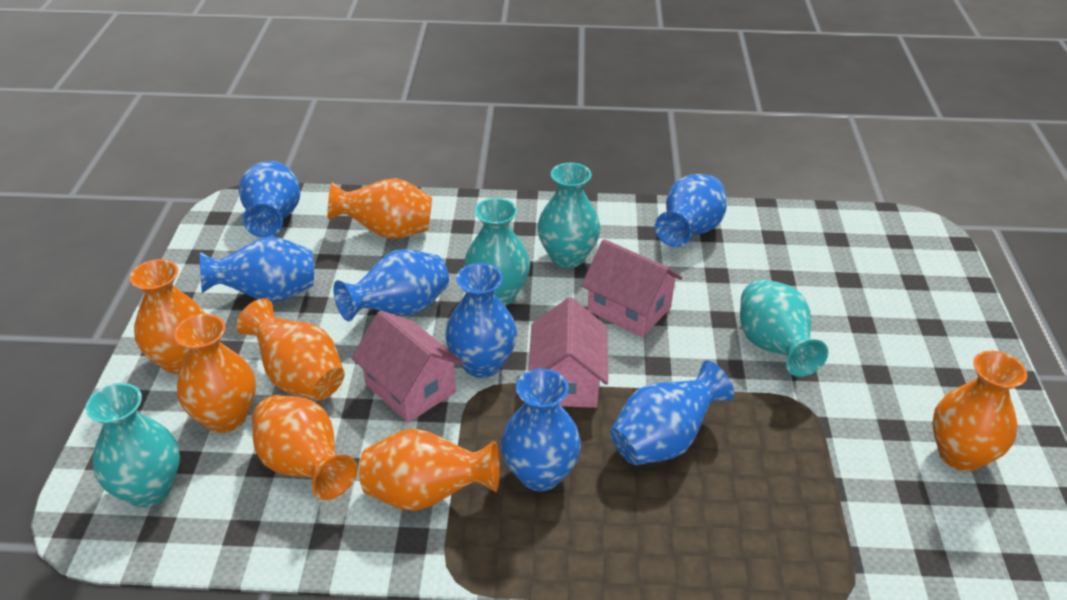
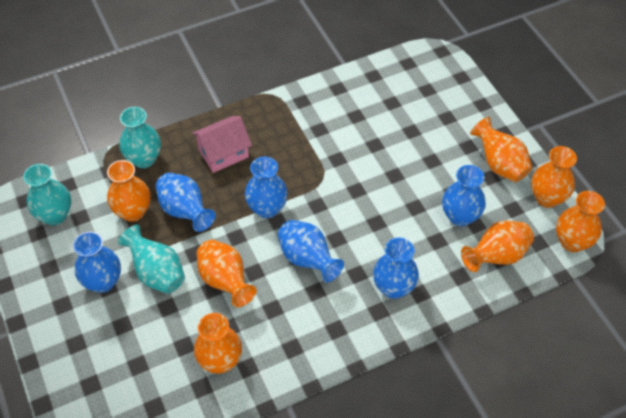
blue vase: 7 -> 6
pink house: 3 -> 1
turquoise vase: 4 -> 3

